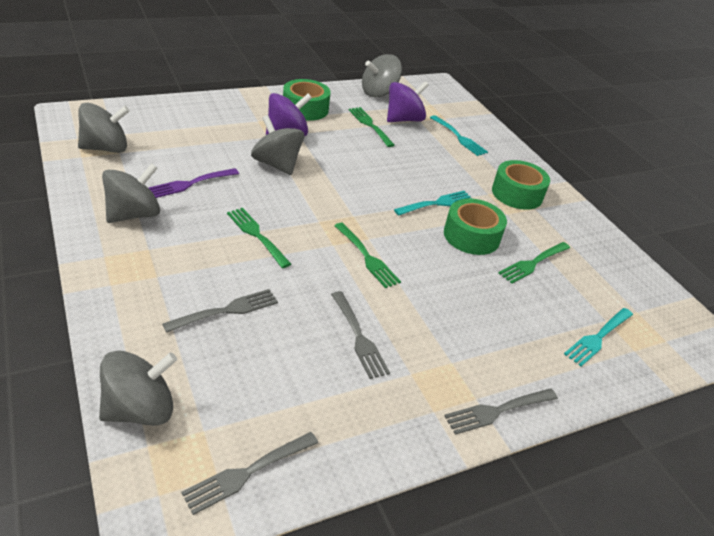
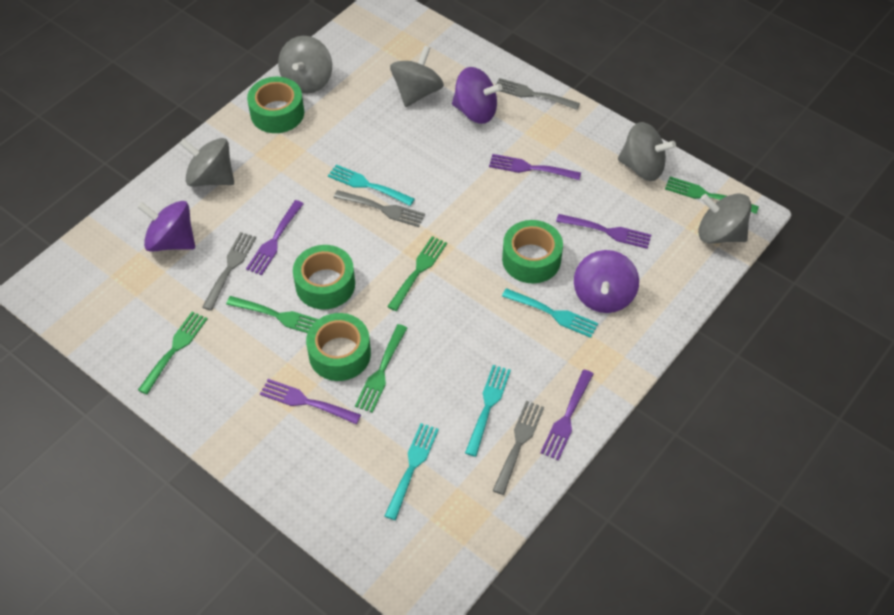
green fork: 4 -> 5
green tape: 3 -> 4
purple fork: 1 -> 5
purple spinning top: 2 -> 3
turquoise fork: 3 -> 4

